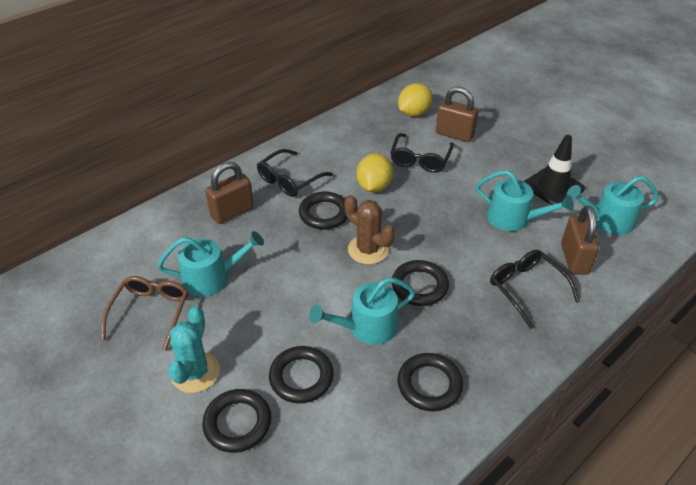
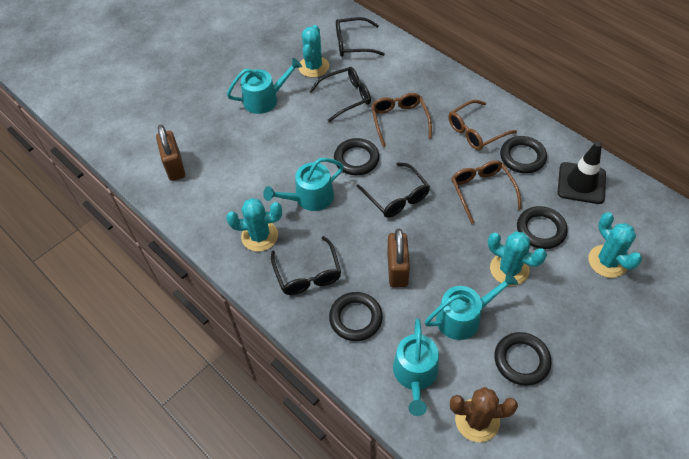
black glasses: 3 -> 4
brown glasses: 1 -> 3
brown padlock: 3 -> 2
turquoise cactus: 1 -> 4
yellow lemon: 2 -> 0

